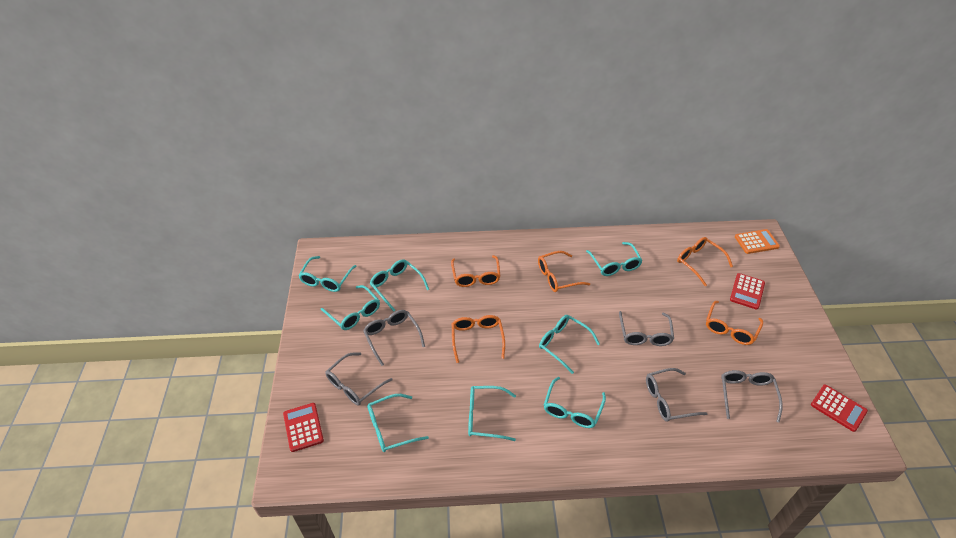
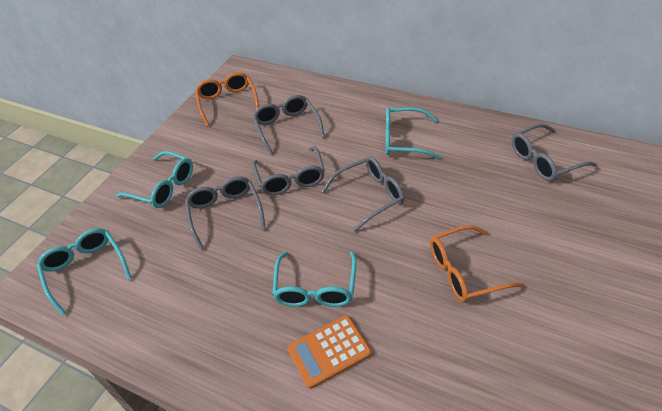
orange glasses: 5 -> 2
red calculator: 3 -> 0
turquoise glasses: 8 -> 4

